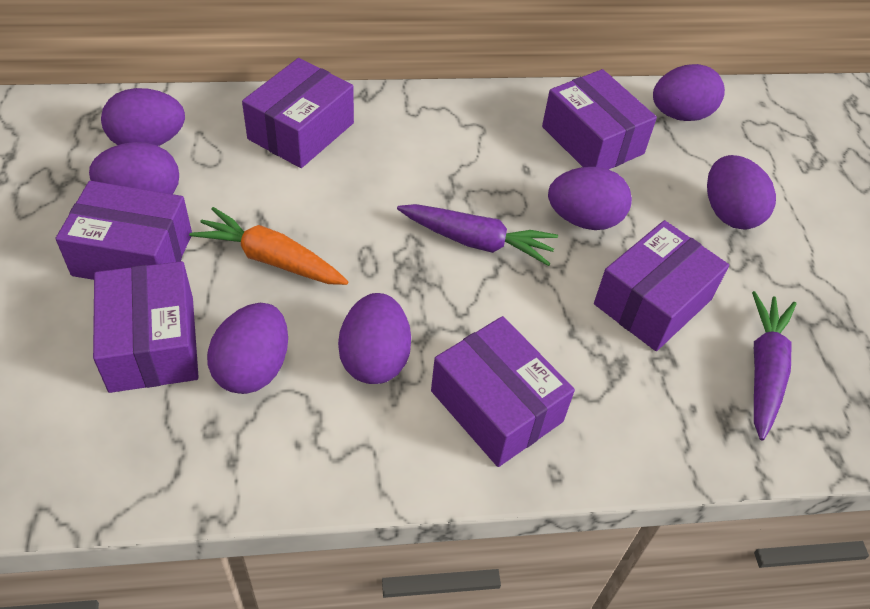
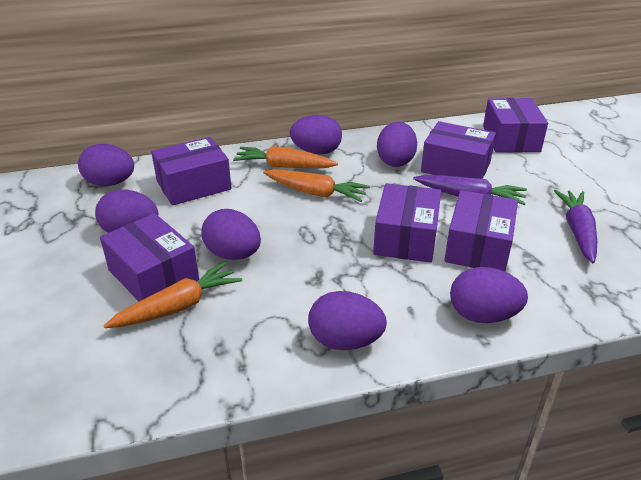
orange carrot: 1 -> 3

